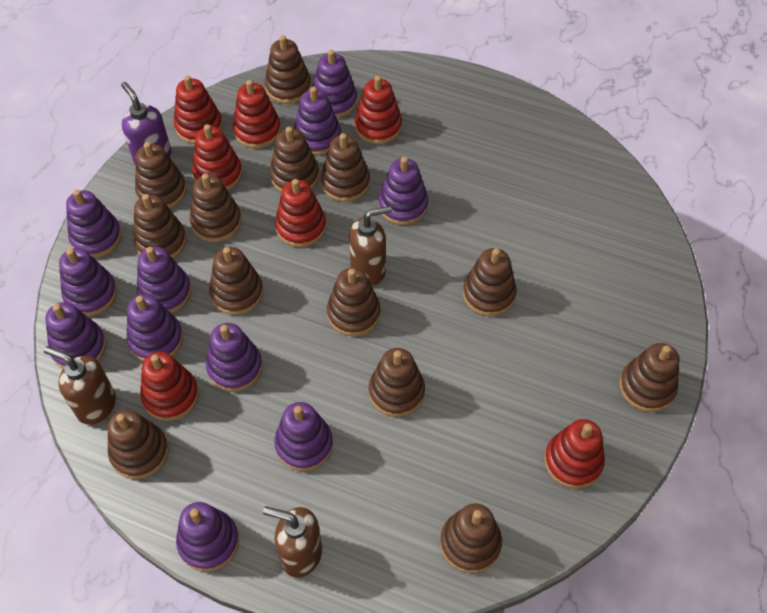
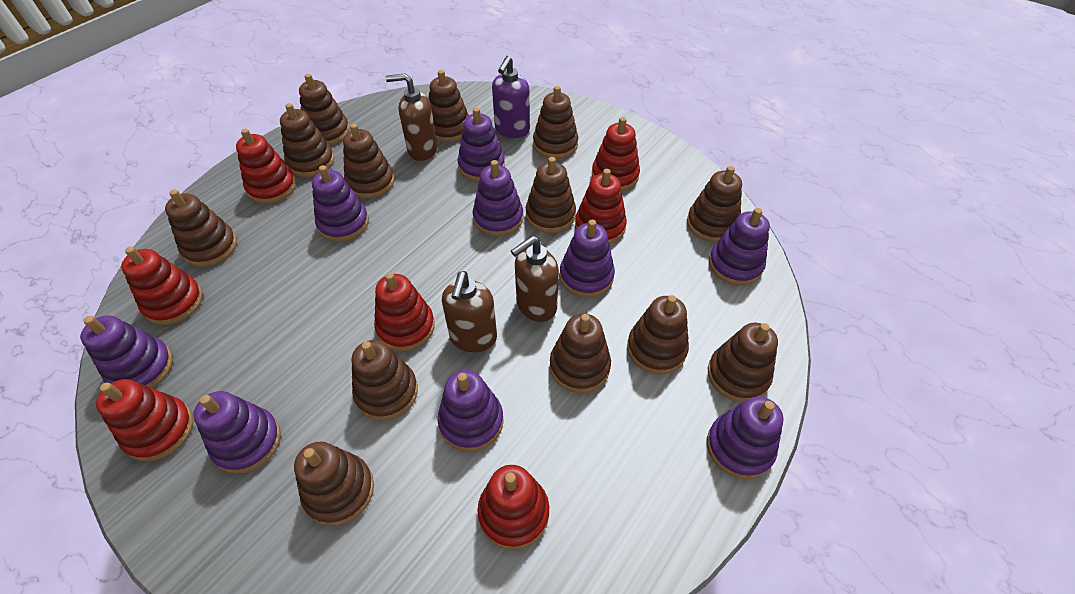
purple stacking toy: 11 -> 9

